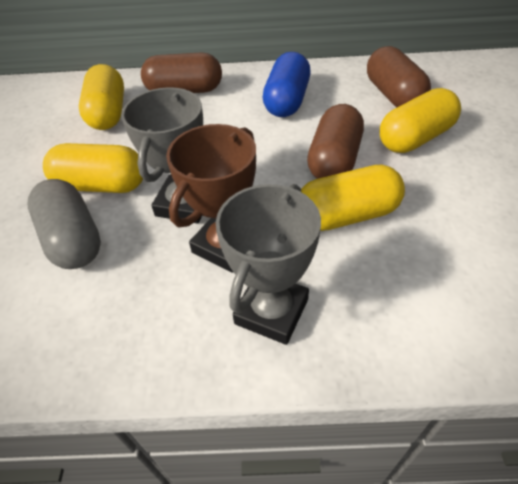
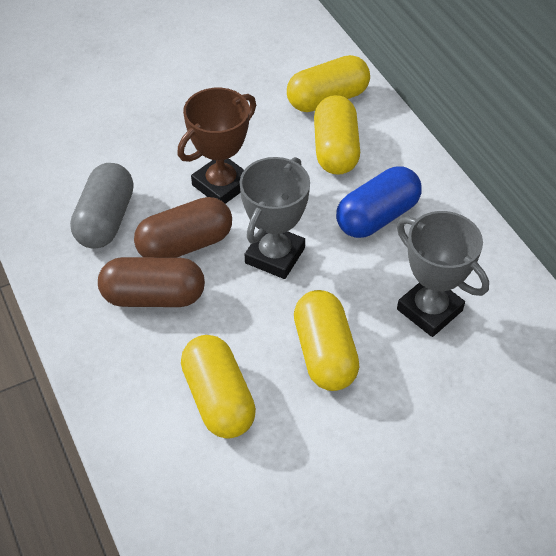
brown capsule: 3 -> 2

